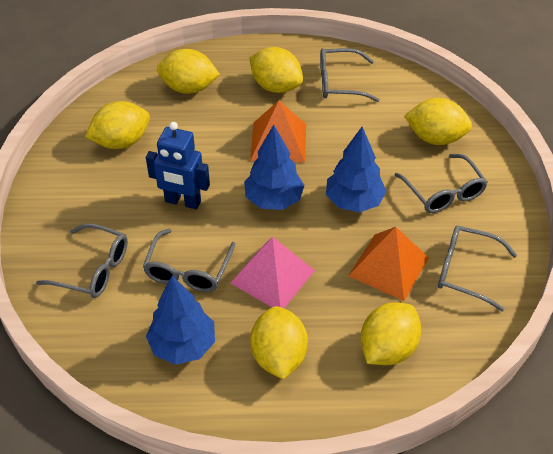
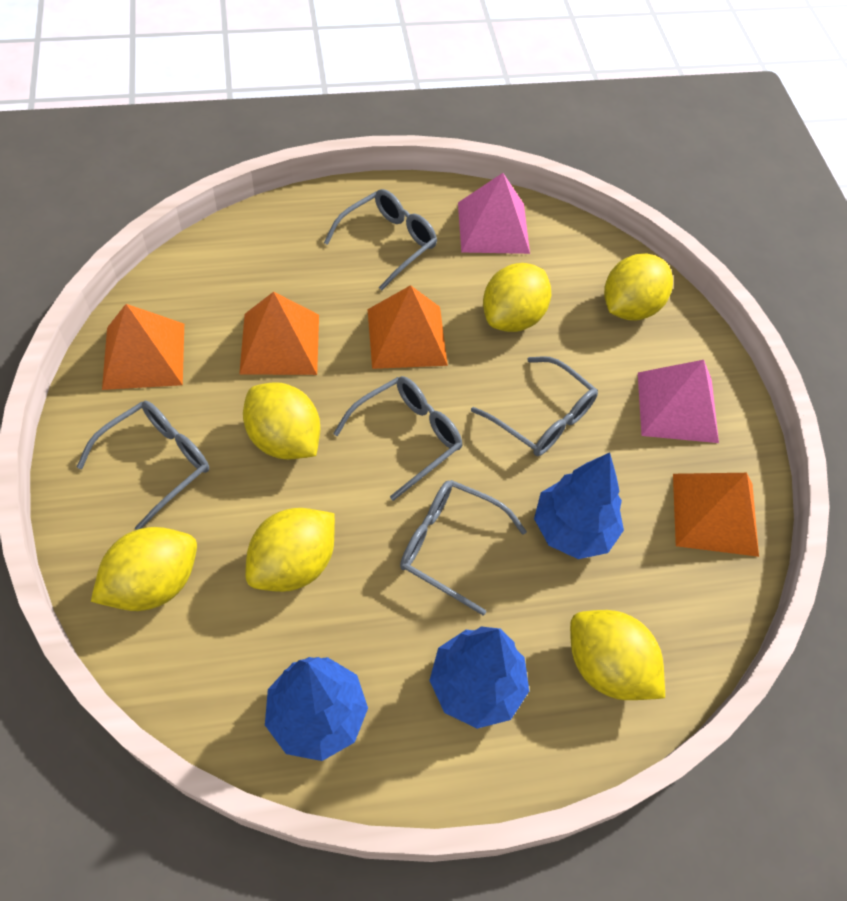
blue robot: 1 -> 0
orange pyramid: 2 -> 4
pink pyramid: 1 -> 2

